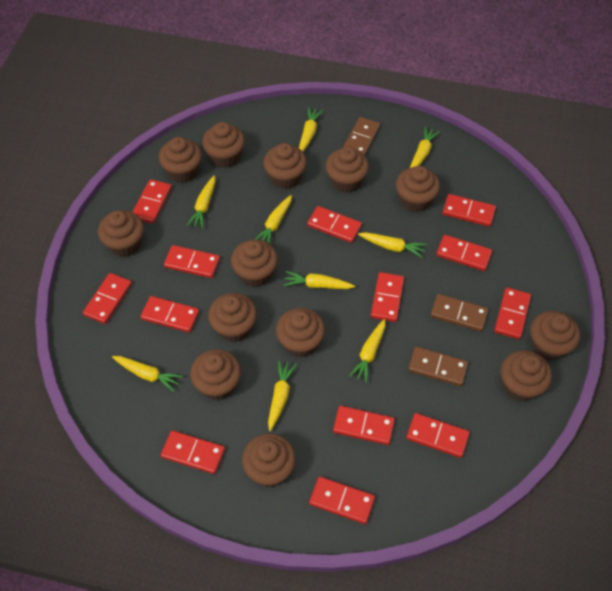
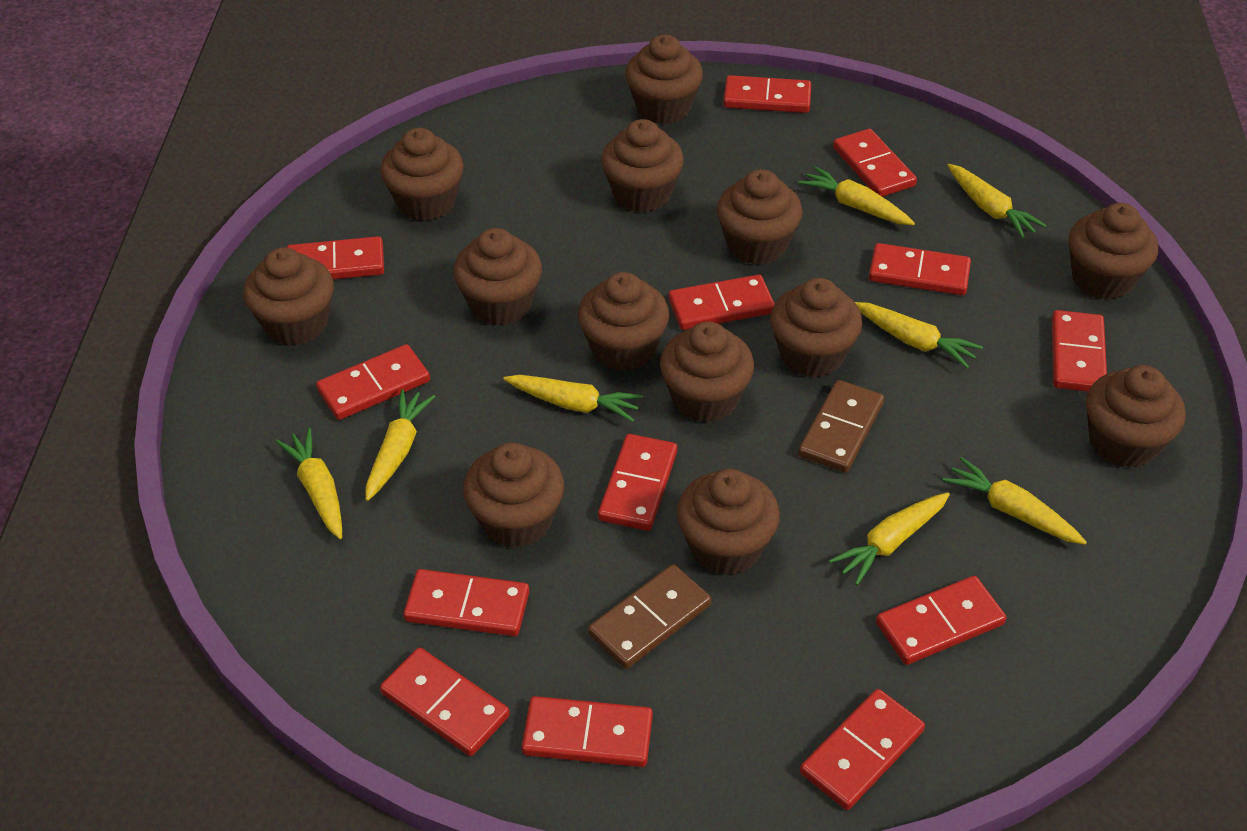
brown domino: 3 -> 2
yellow carrot: 9 -> 8

